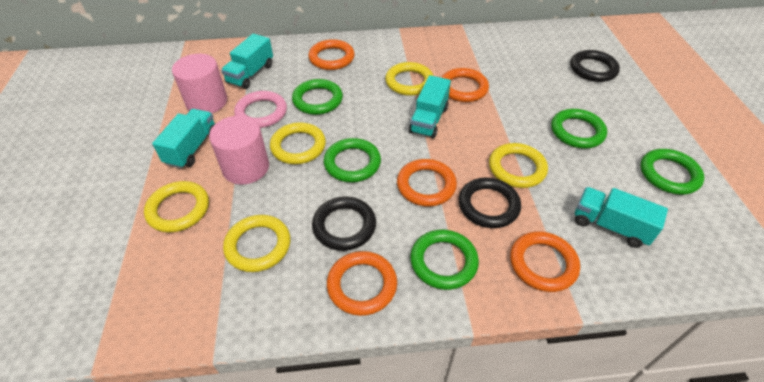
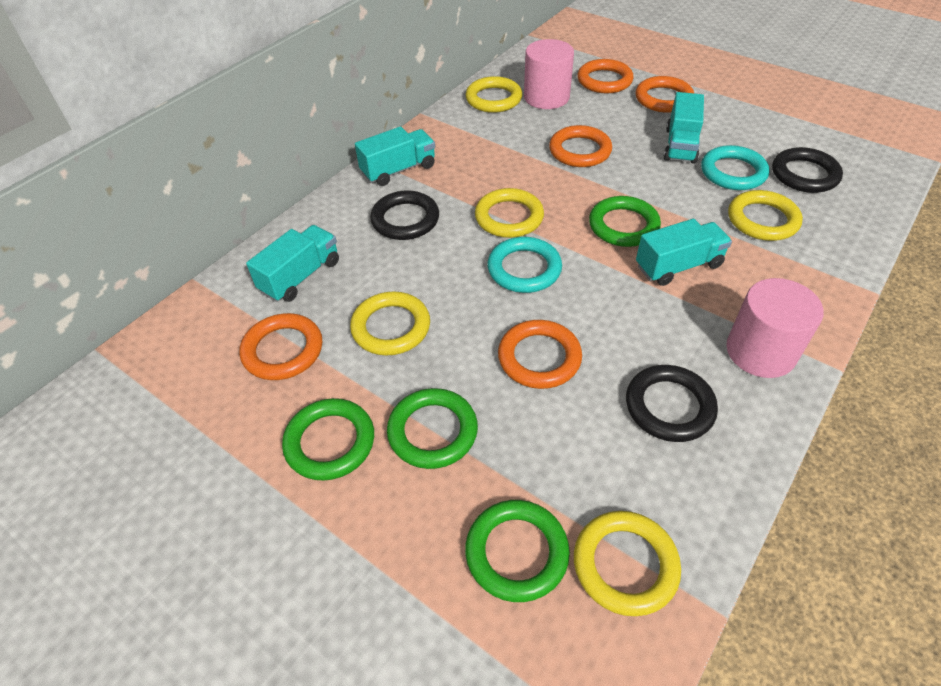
green ring: 5 -> 4
pink ring: 1 -> 0
turquoise ring: 0 -> 2

